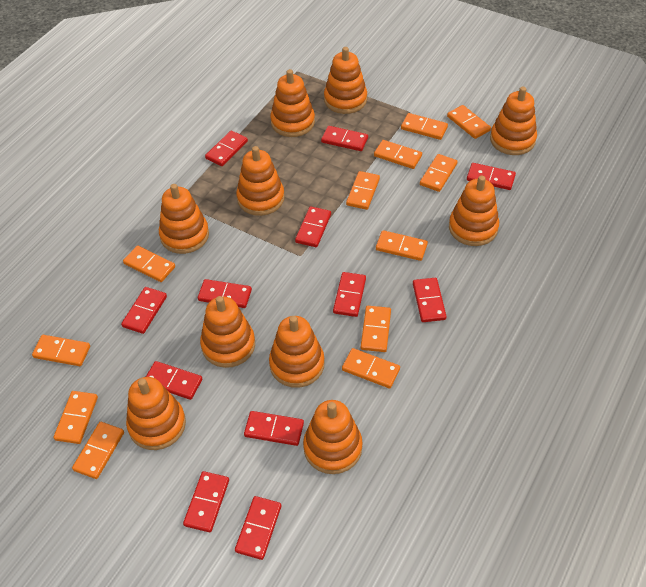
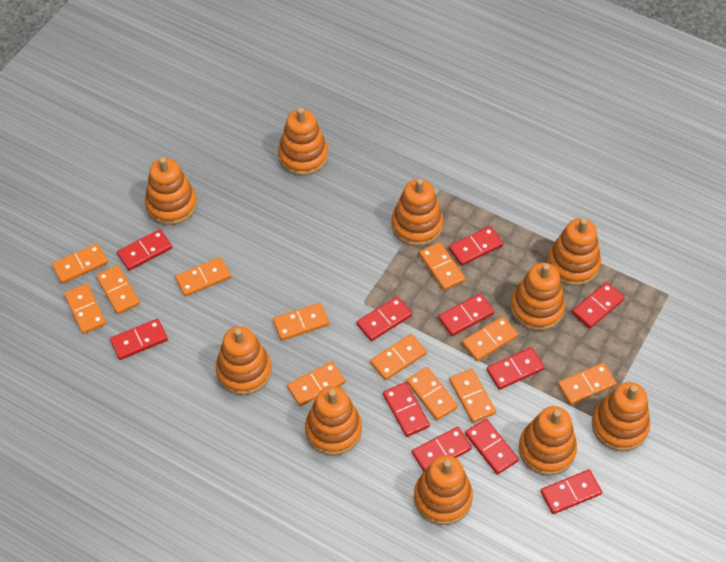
red domino: 12 -> 11

